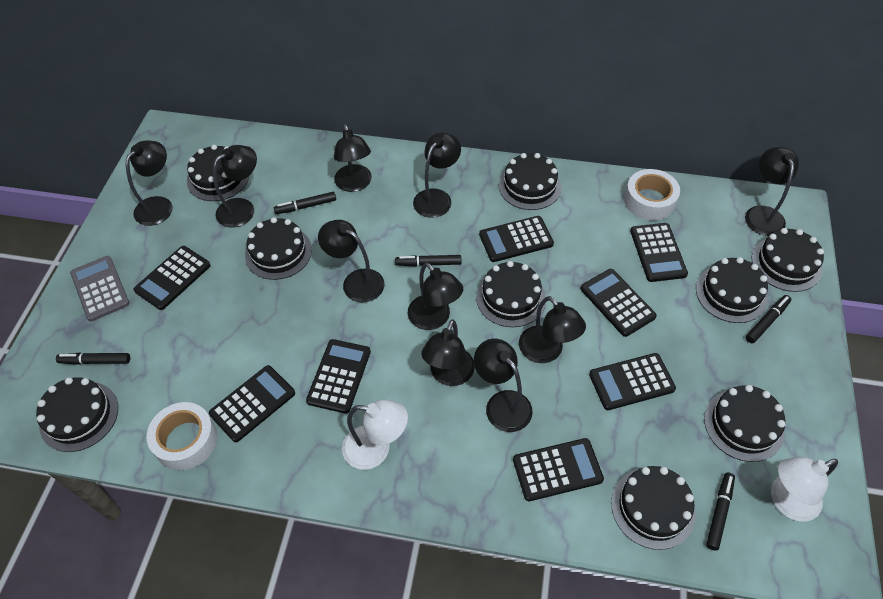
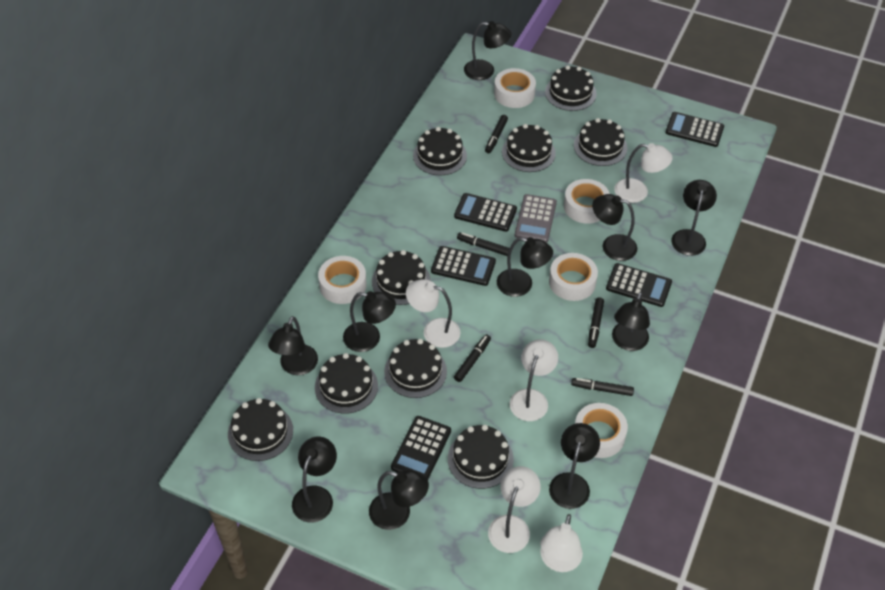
black calculator: 8 -> 5
white lamp: 2 -> 5
white tape: 2 -> 5

